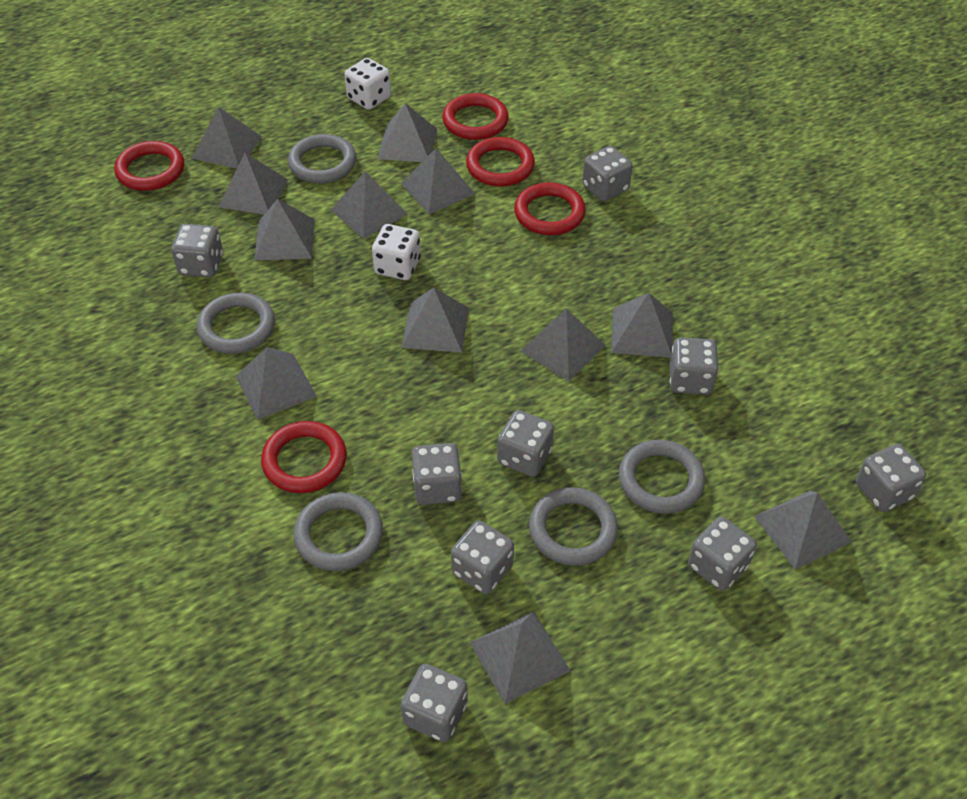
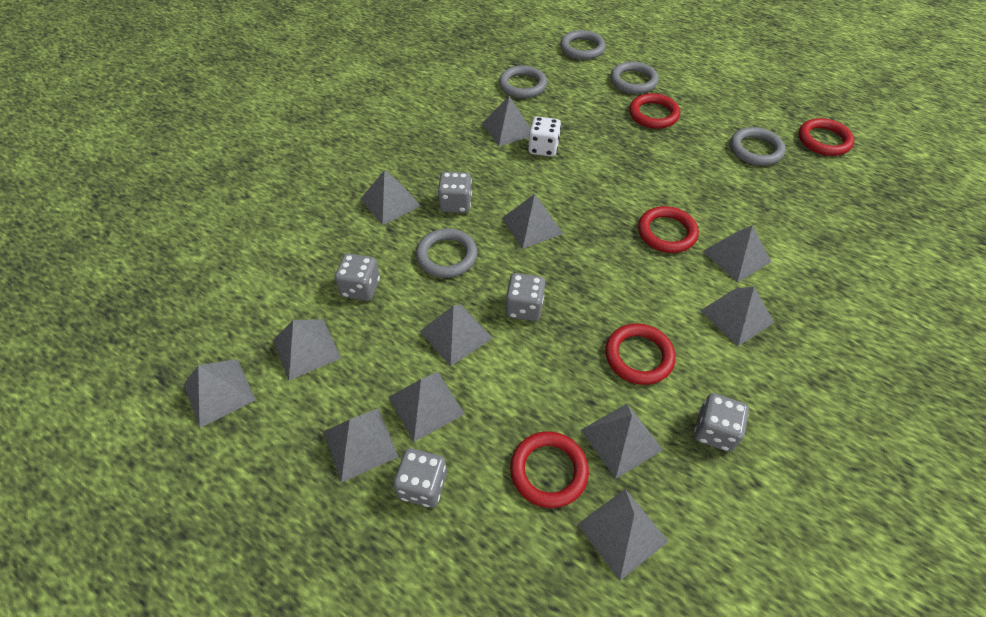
grey dice: 9 -> 5
white dice: 2 -> 1

